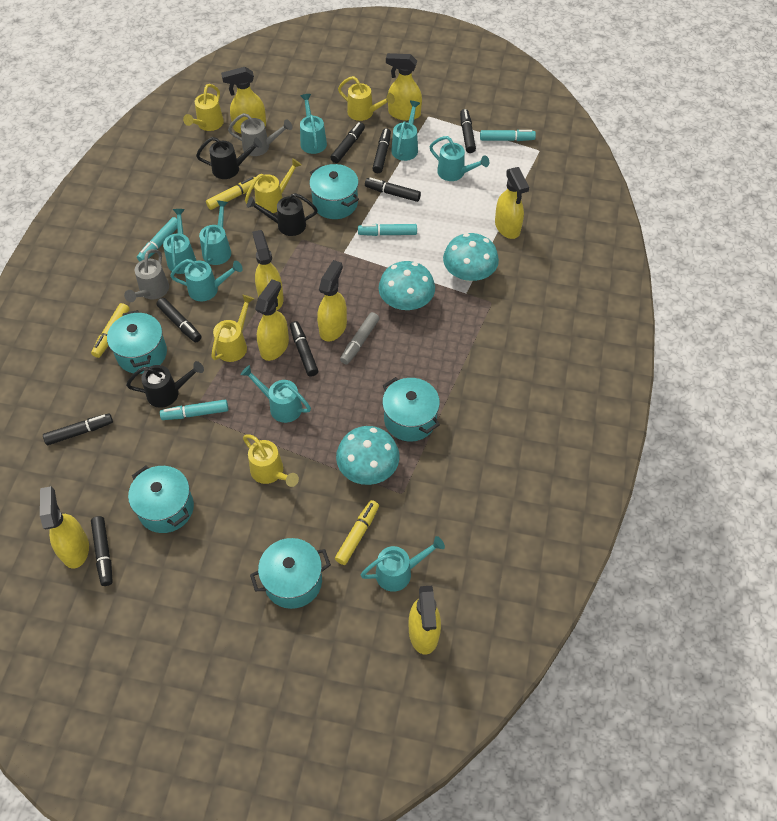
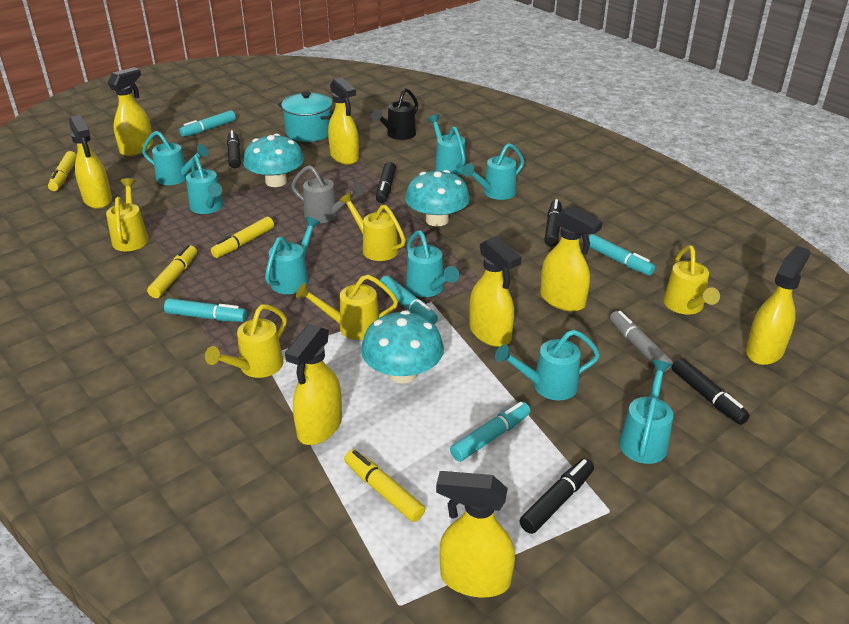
black marker: 8 -> 5
black watering can: 3 -> 1
grey watering can: 2 -> 1
turquoise marker: 4 -> 5
turquoise pot: 5 -> 1
yellow marker: 3 -> 4

